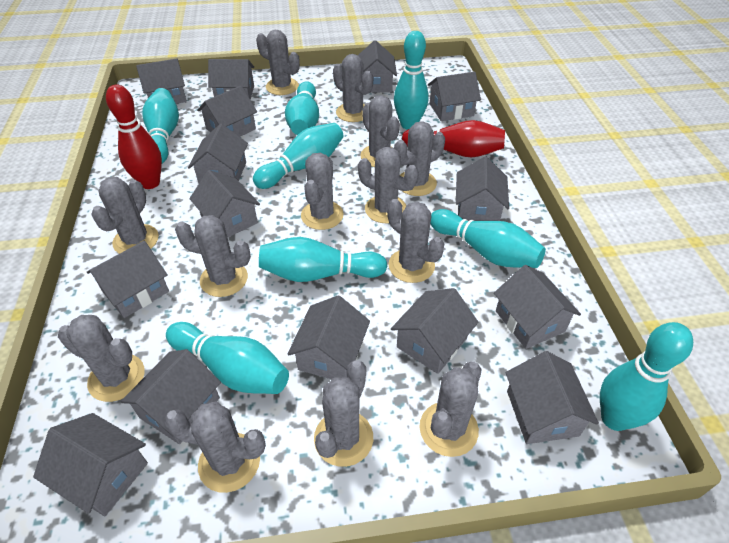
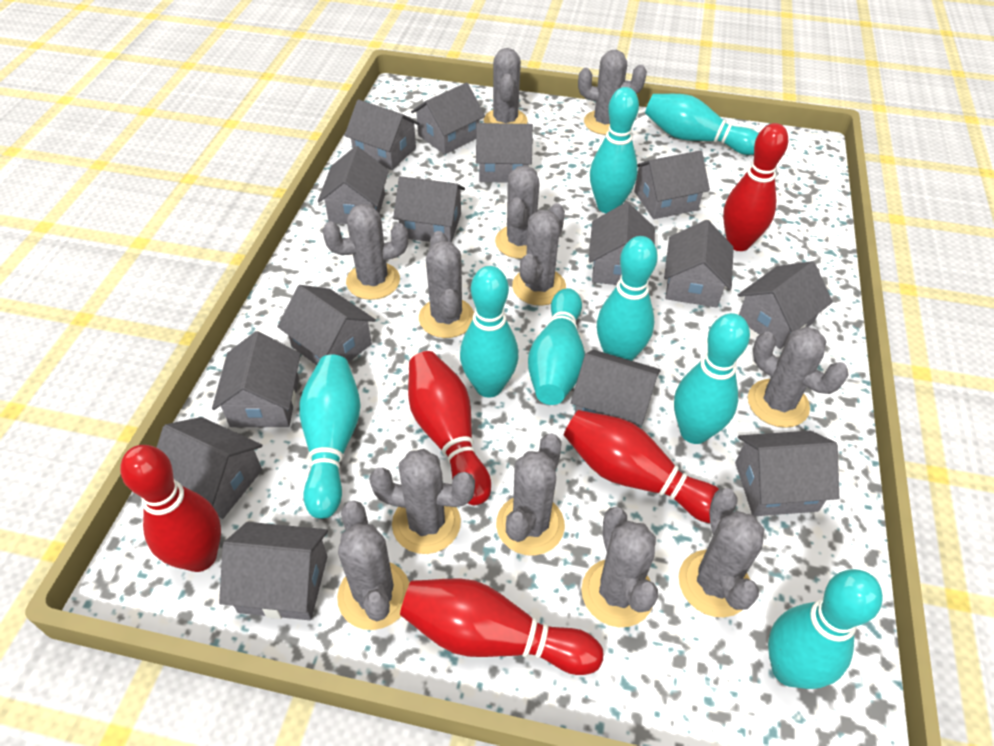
grey cactus: 13 -> 12
red bowling pin: 2 -> 5

